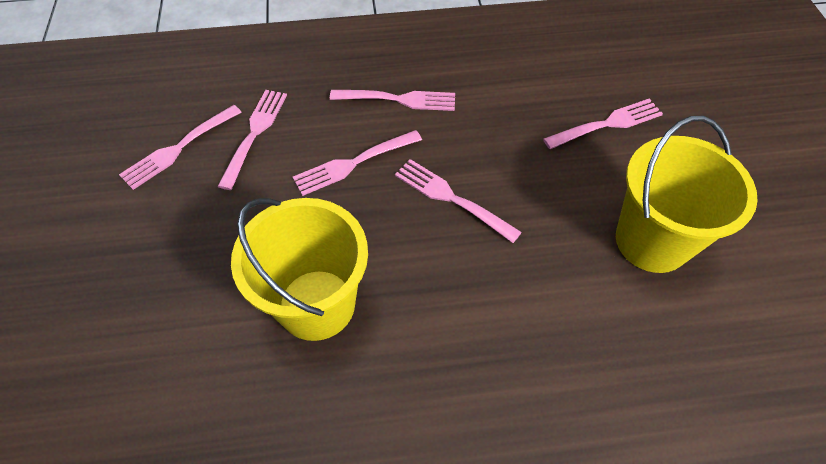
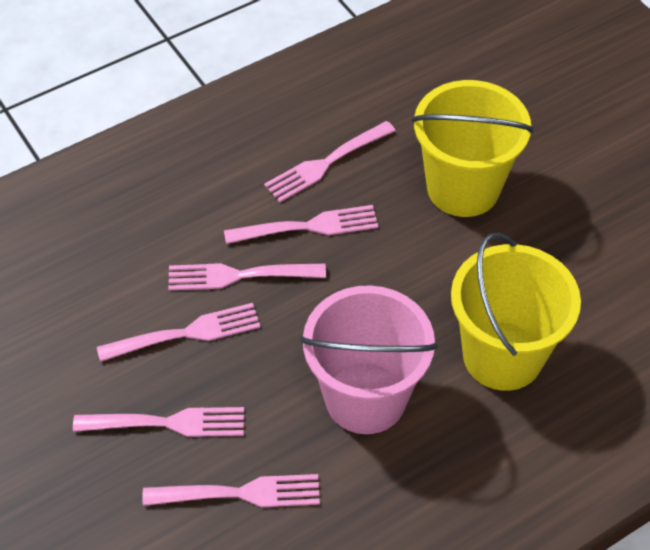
pink bucket: 0 -> 1

